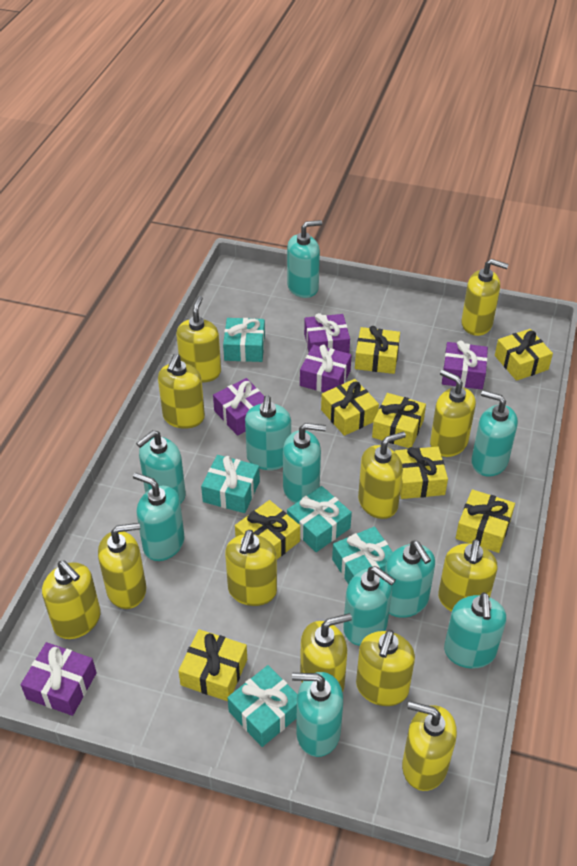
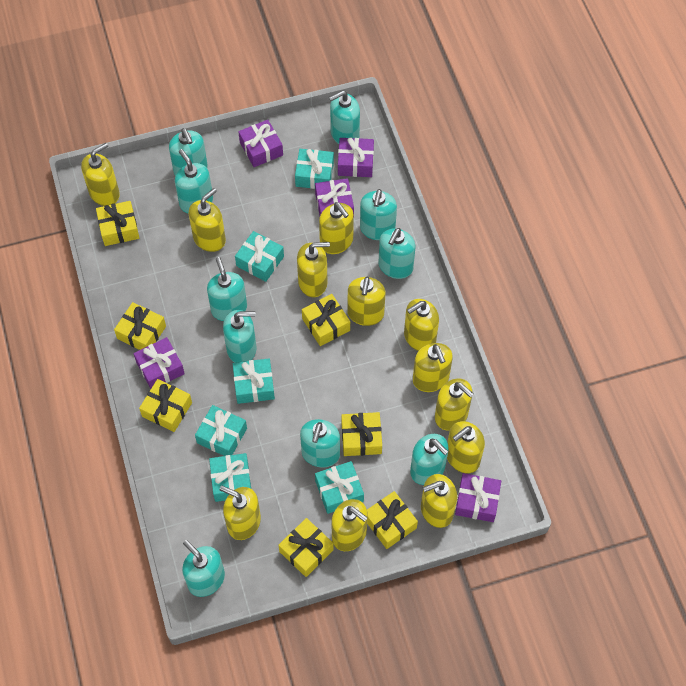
turquoise gift: 5 -> 6
yellow gift: 8 -> 7

